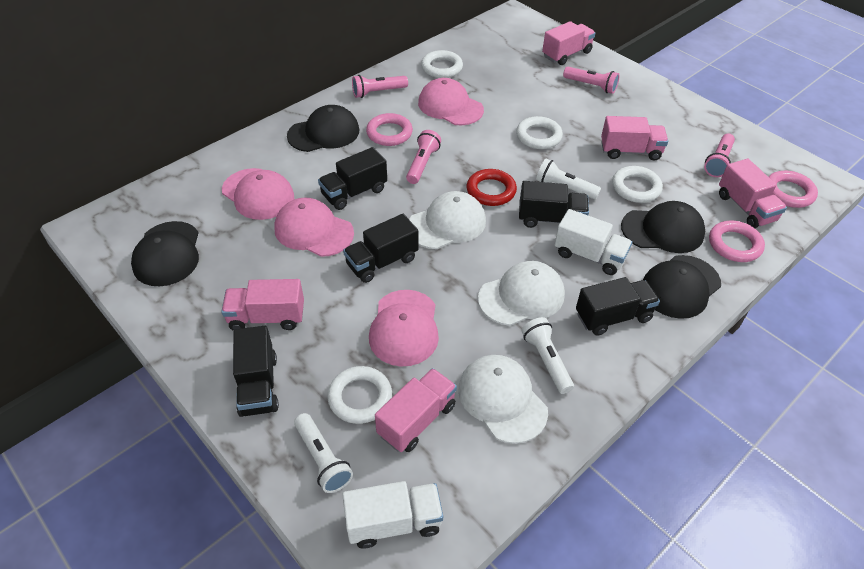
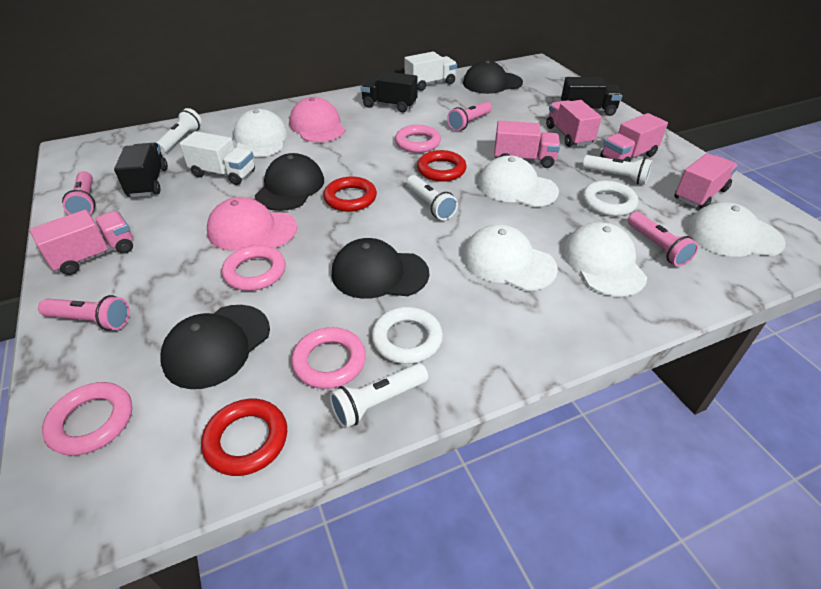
black truck: 5 -> 3
pink cap: 4 -> 2
pink ring: 3 -> 4
red ring: 1 -> 3
white cap: 3 -> 5
white flashlight: 3 -> 4
white ring: 4 -> 2

